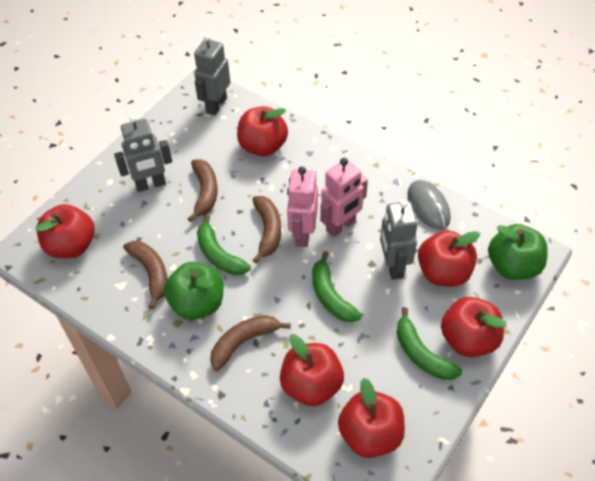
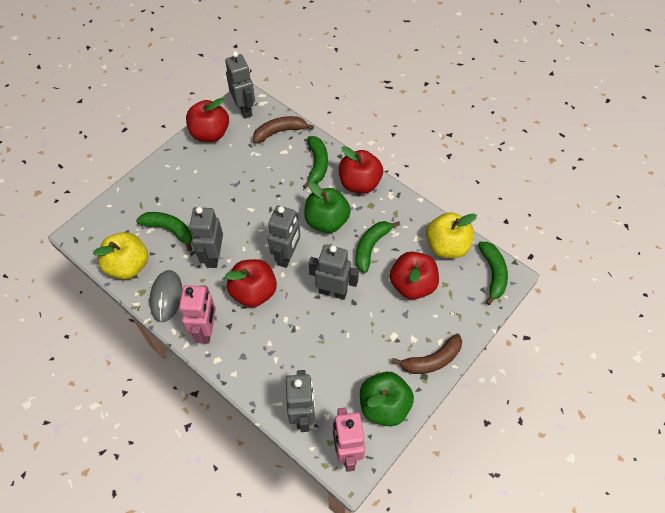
brown banana: 4 -> 2
green banana: 3 -> 4
grey robot: 3 -> 5
red apple: 6 -> 4
yellow apple: 0 -> 2

